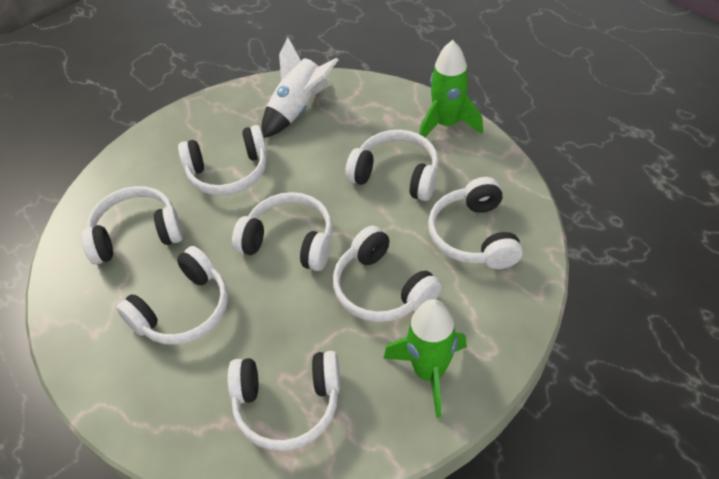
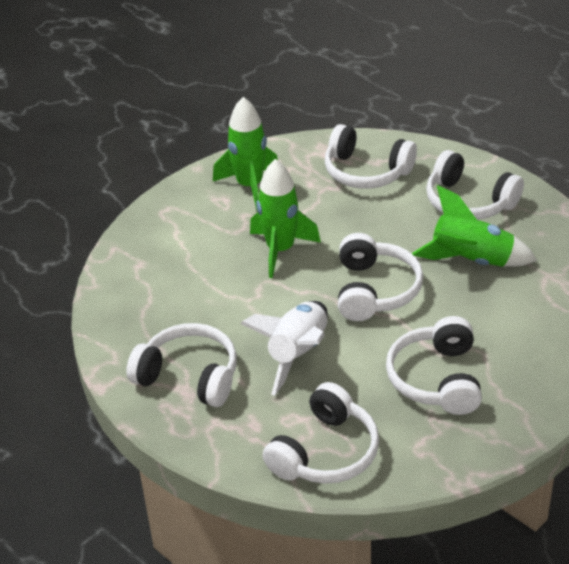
green rocket: 2 -> 3
white headphones: 8 -> 6

